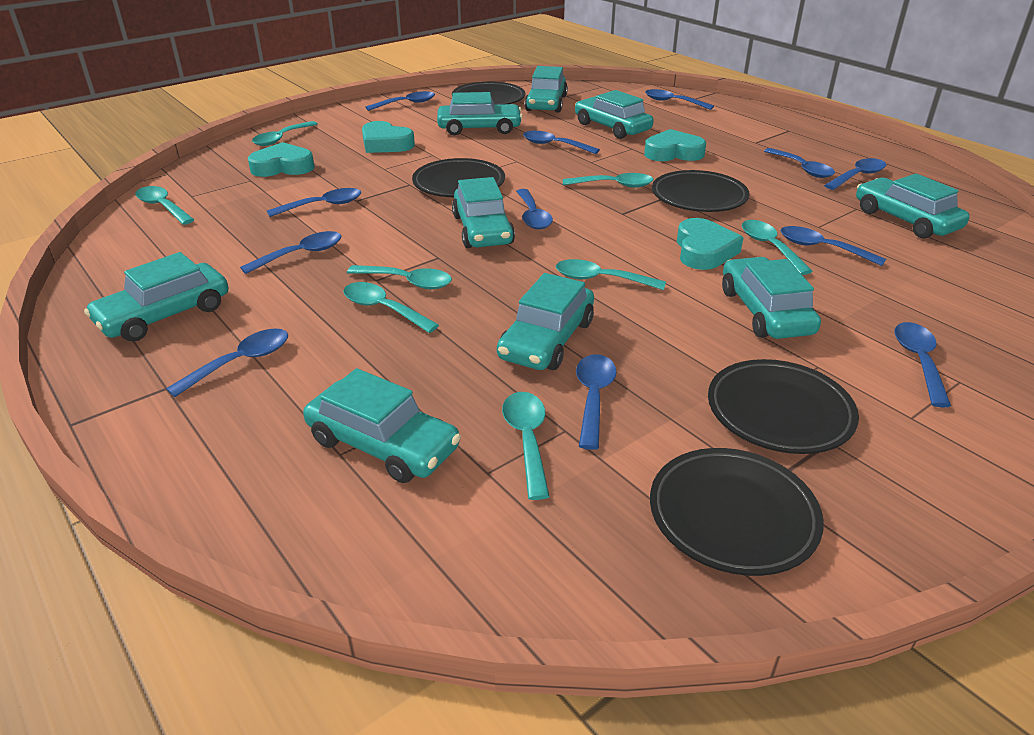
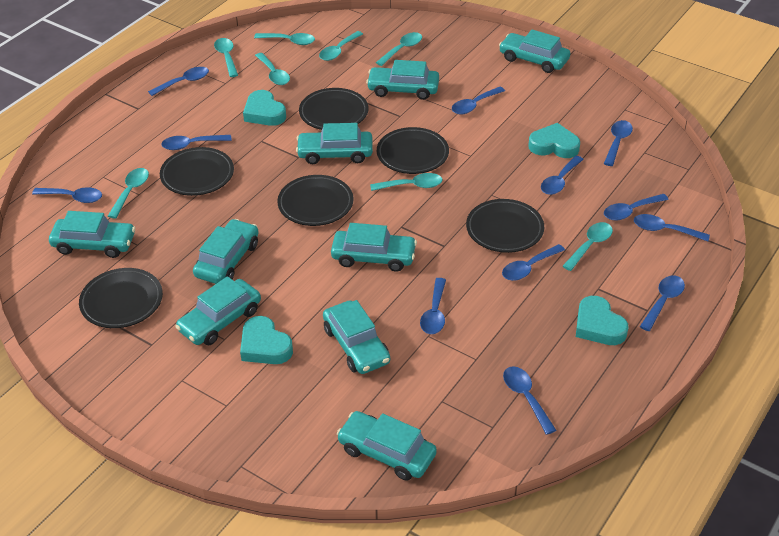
black plate: 5 -> 6

